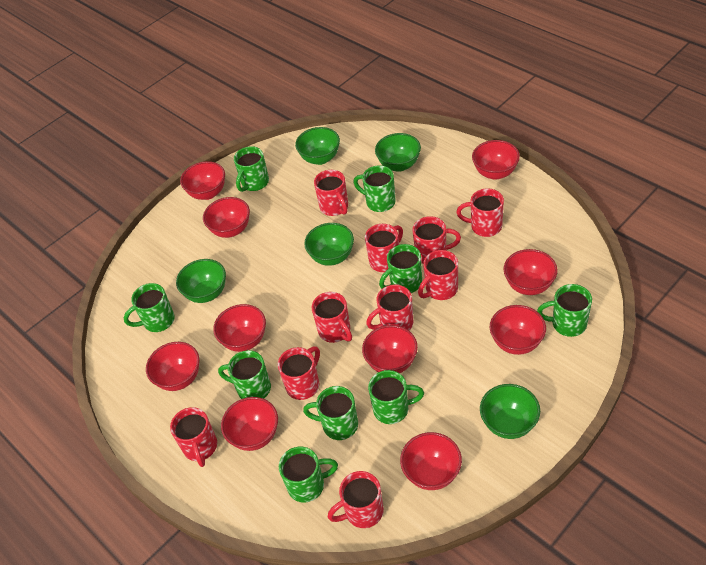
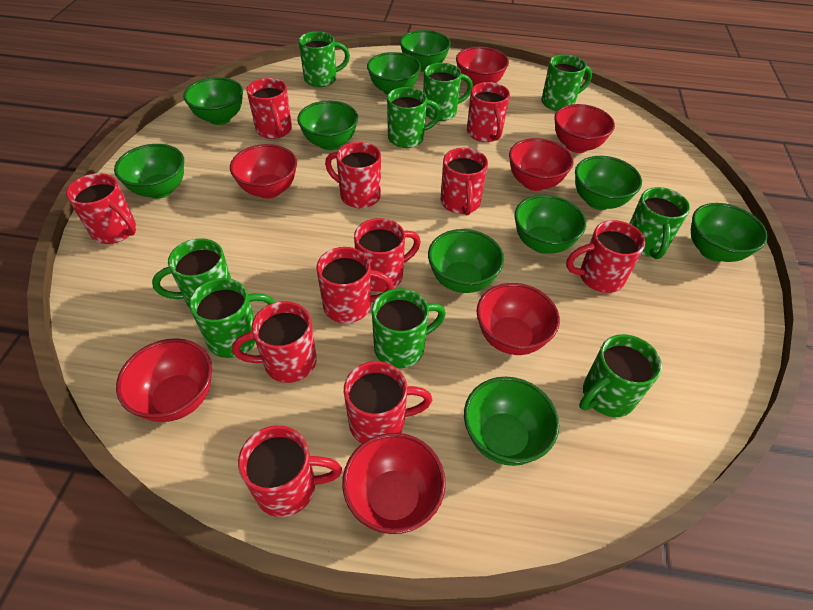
green bowl: 5 -> 10
red bowl: 10 -> 7
red mug: 10 -> 11

